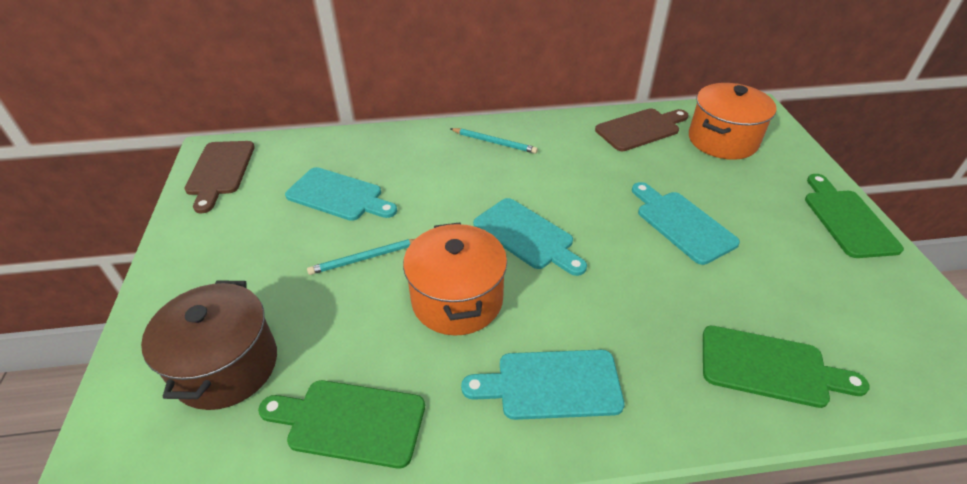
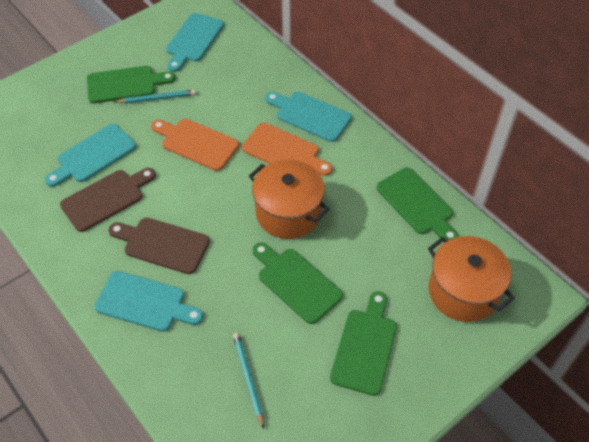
brown pot: 1 -> 0
green cutting board: 3 -> 4
orange cutting board: 0 -> 2

